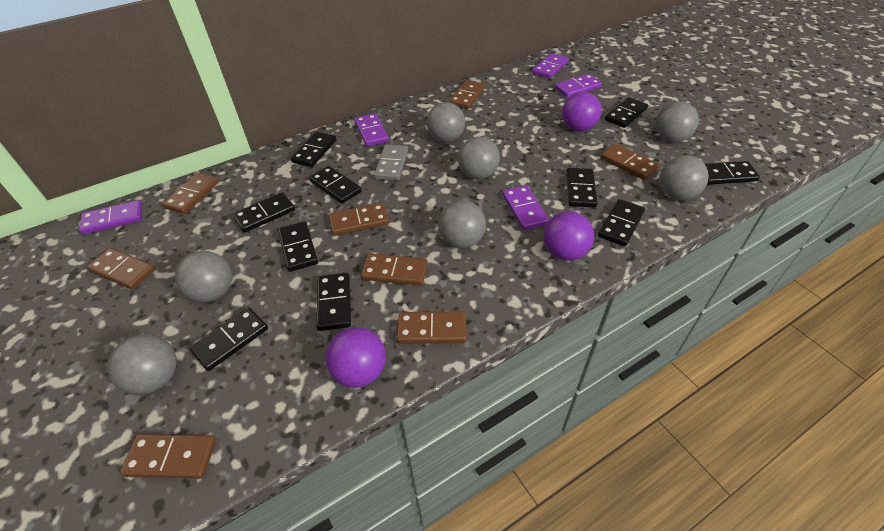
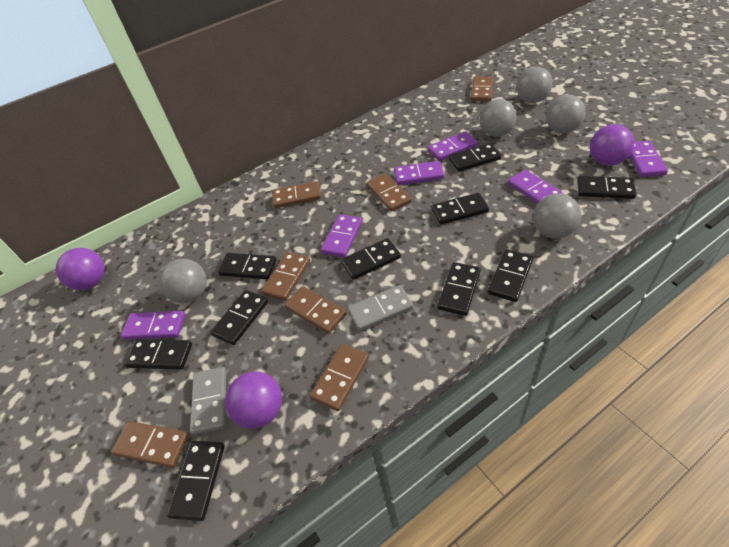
brown domino: 8 -> 7
grey ball: 7 -> 5
grey domino: 1 -> 2
purple domino: 5 -> 6

